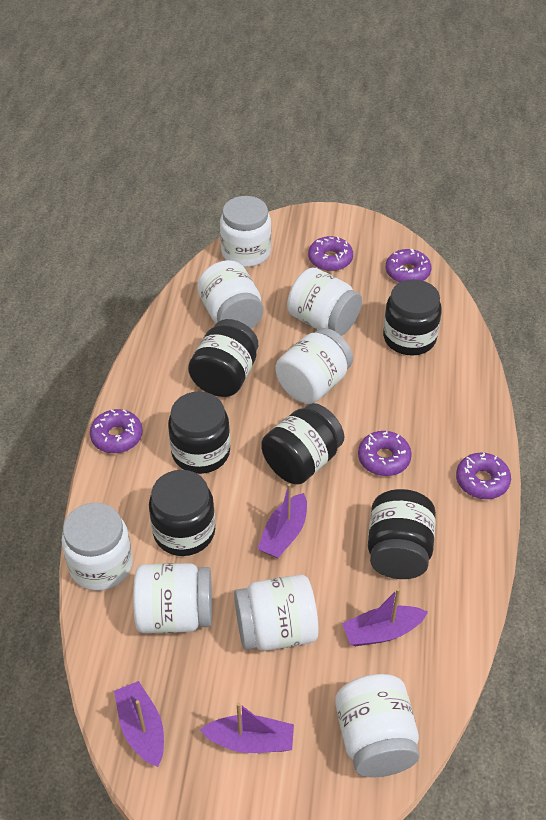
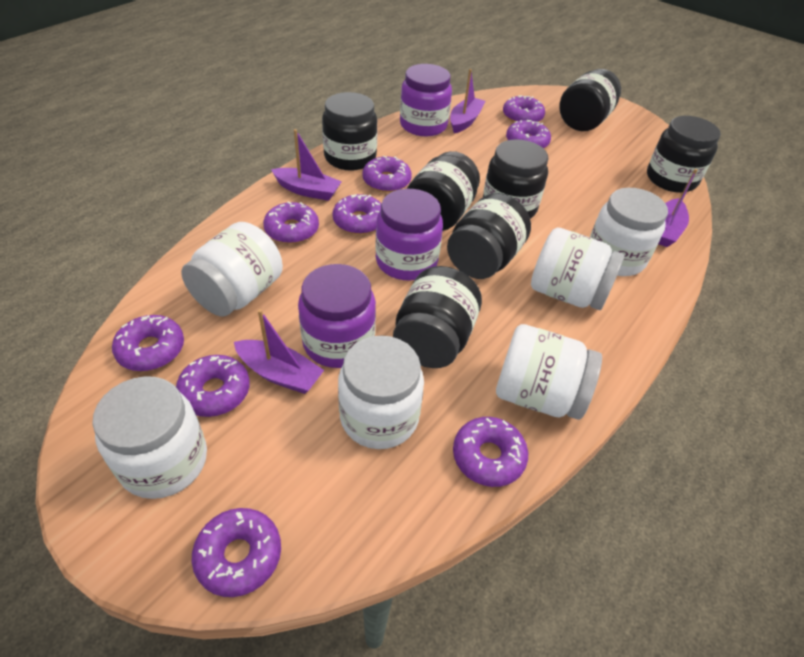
black jar: 6 -> 7
purple donut: 5 -> 9
purple jar: 0 -> 3
white jar: 8 -> 6

